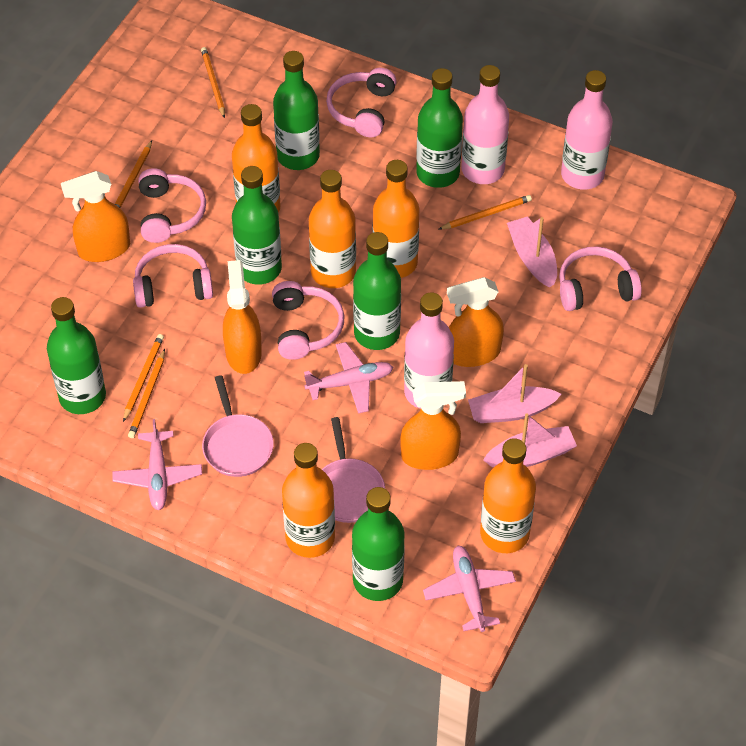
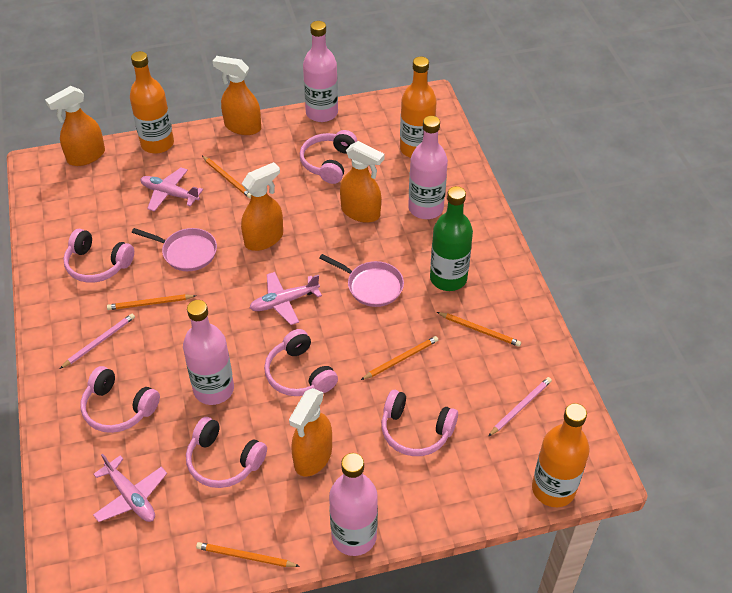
green bottle: 6 -> 1
orange bottle: 5 -> 3
orange spray bottle: 4 -> 5
pink boat: 3 -> 0
pink bottle: 3 -> 4
pink headphones: 5 -> 6
pink pencil: 0 -> 2

